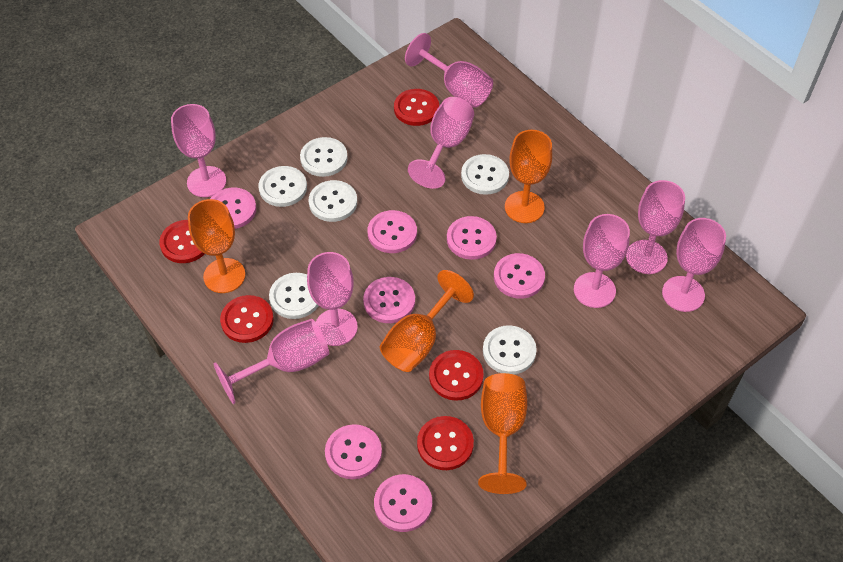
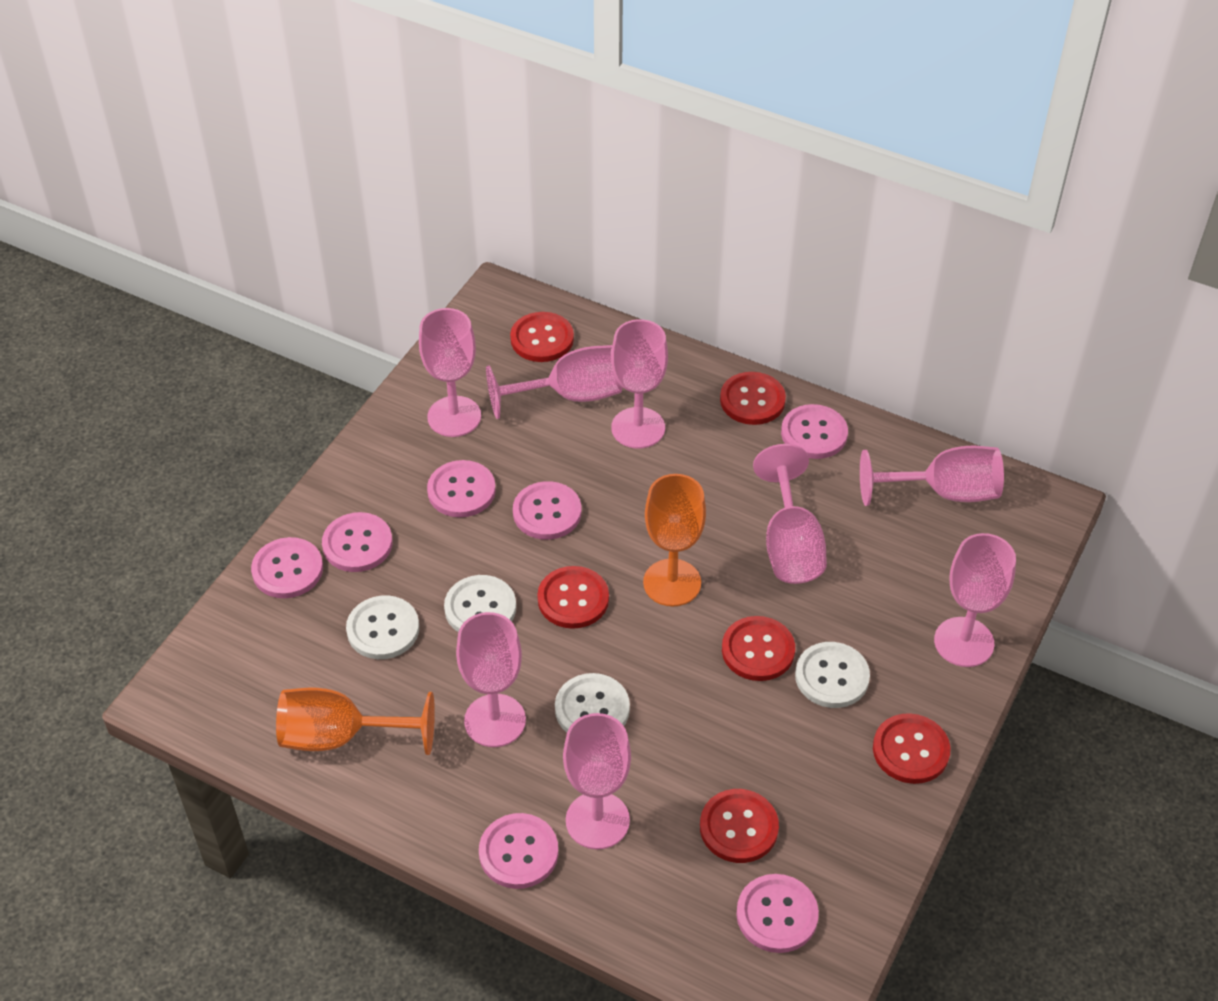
orange goblet: 4 -> 2
red button: 5 -> 6
white button: 6 -> 4

